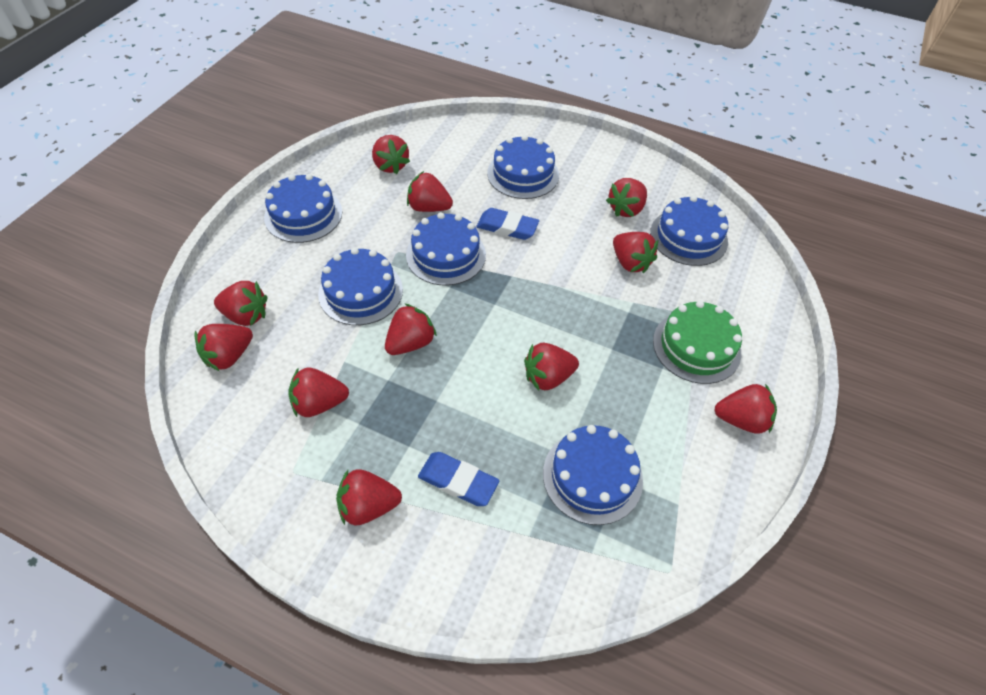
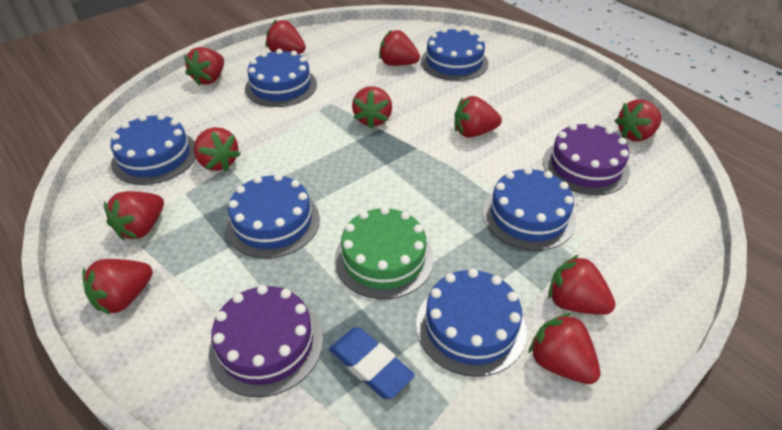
blue eraser: 2 -> 1
purple cake: 0 -> 2

